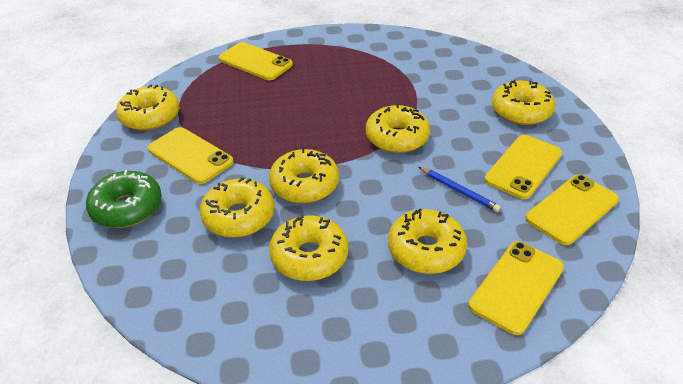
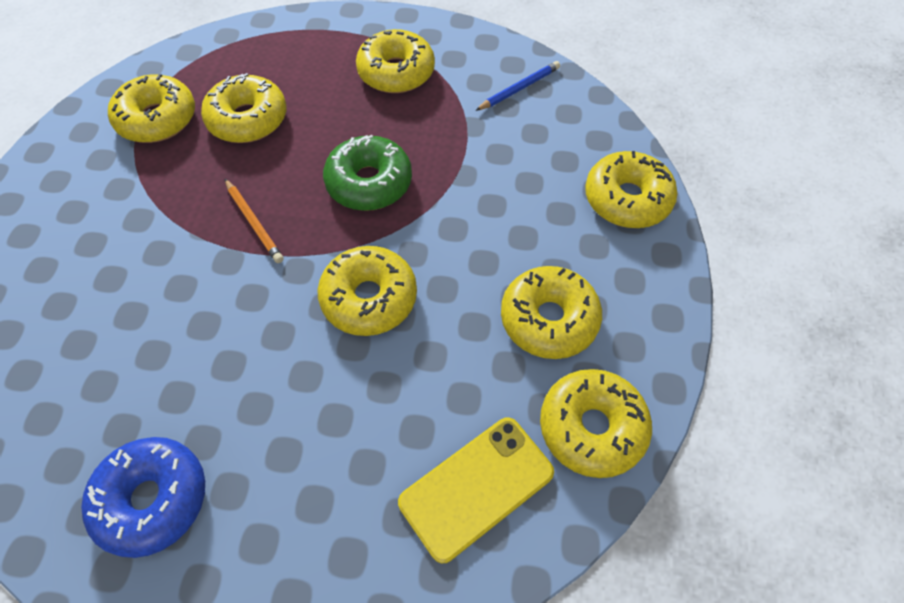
blue donut: 0 -> 1
orange pencil: 0 -> 1
yellow phone: 5 -> 1

